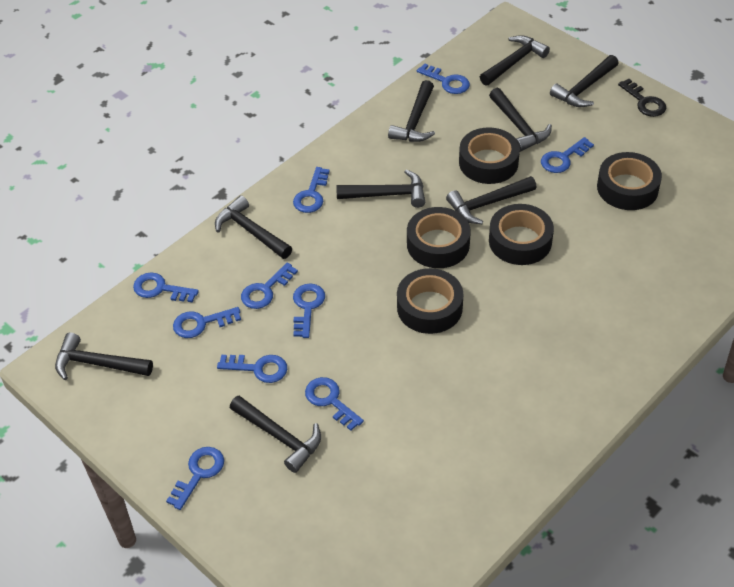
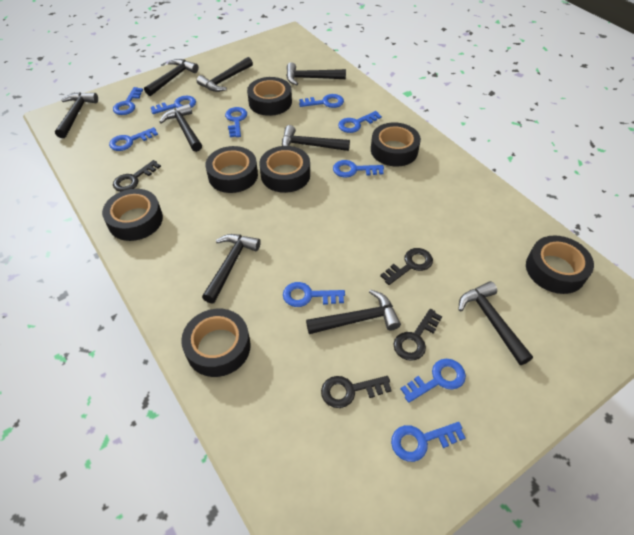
black key: 1 -> 4
black tape: 5 -> 7

